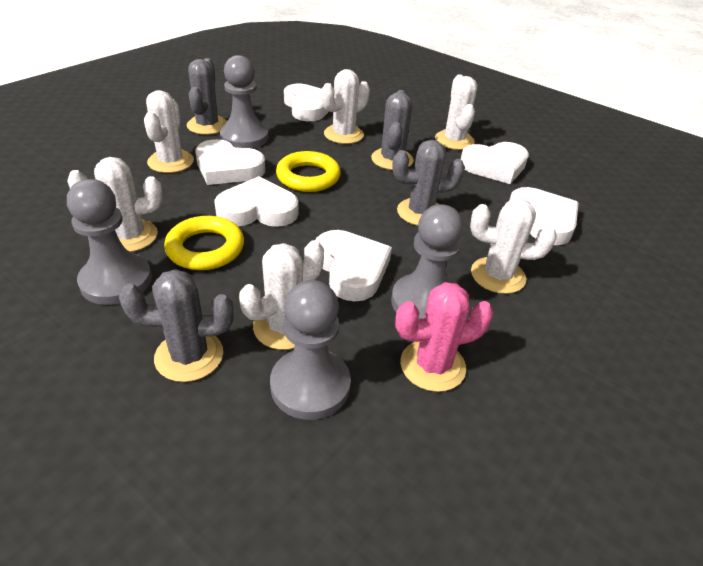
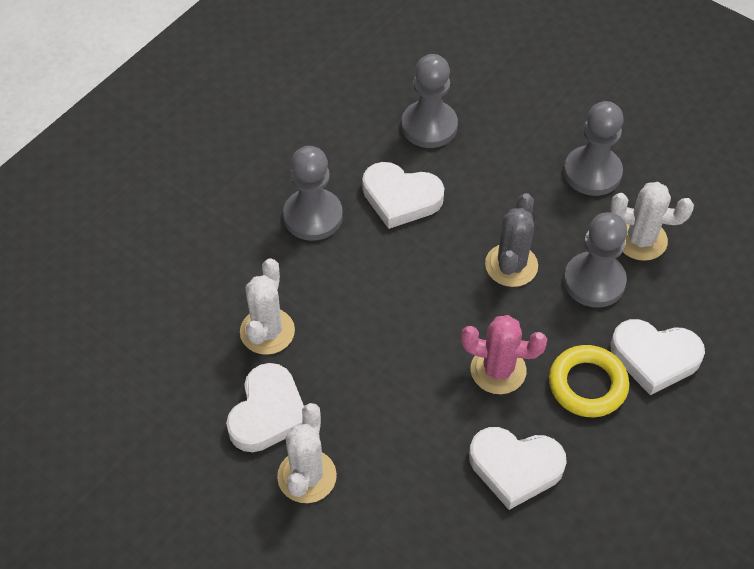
grey cactus: 4 -> 1
white cactus: 6 -> 3
white heart: 6 -> 4
yellow ring: 2 -> 1

